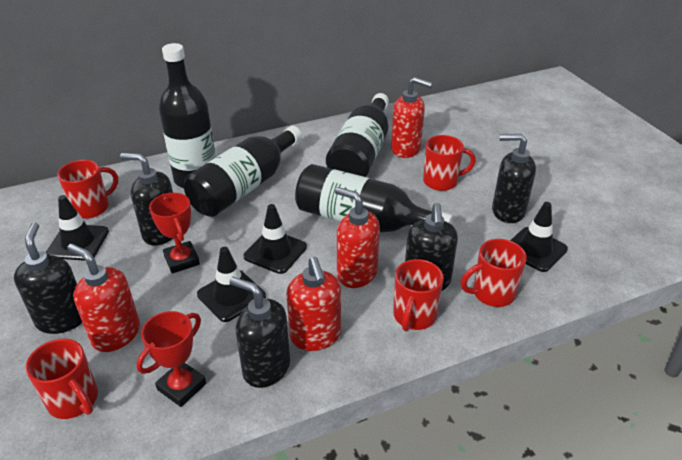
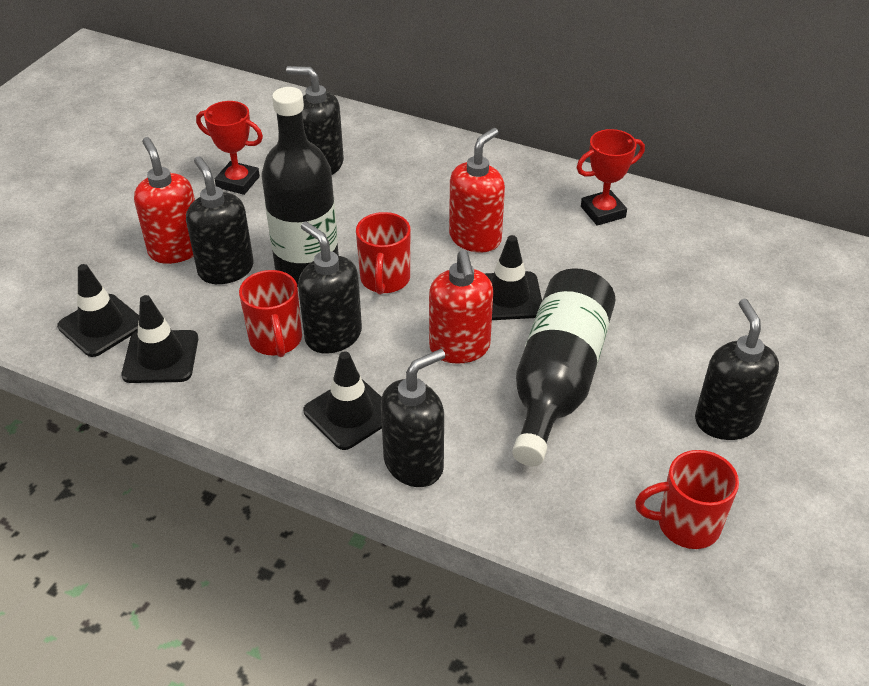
black bottle: 4 -> 2
red mug: 5 -> 3
red soap dispenser: 4 -> 3

